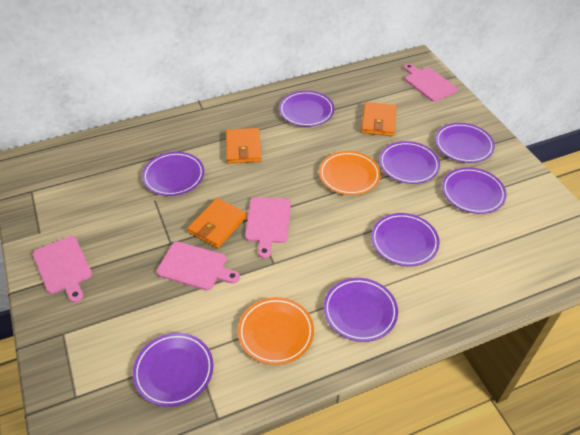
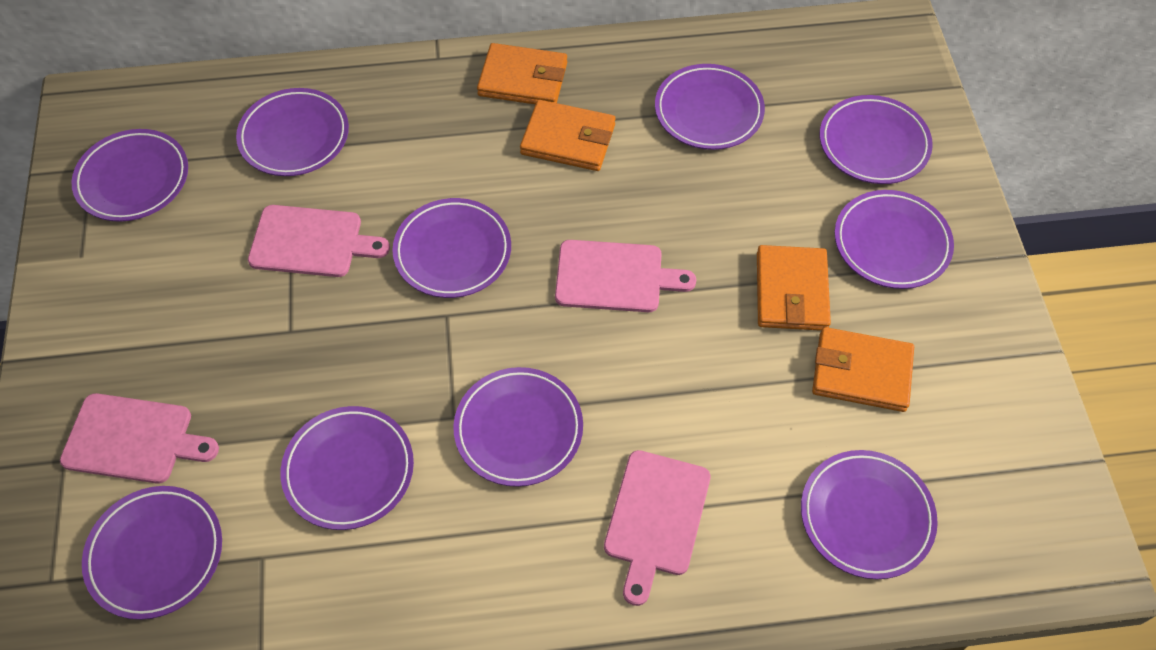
orange plate: 2 -> 0
orange wallet: 3 -> 4
purple plate: 8 -> 10

